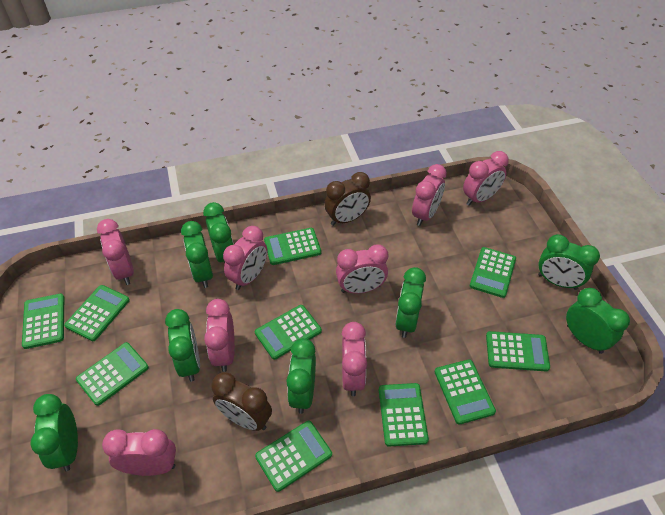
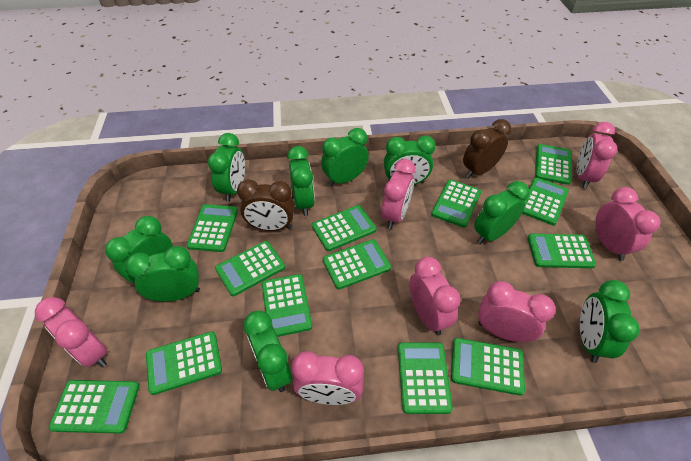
green calculator: 10 -> 13
green clock: 8 -> 9
pink clock: 8 -> 7

